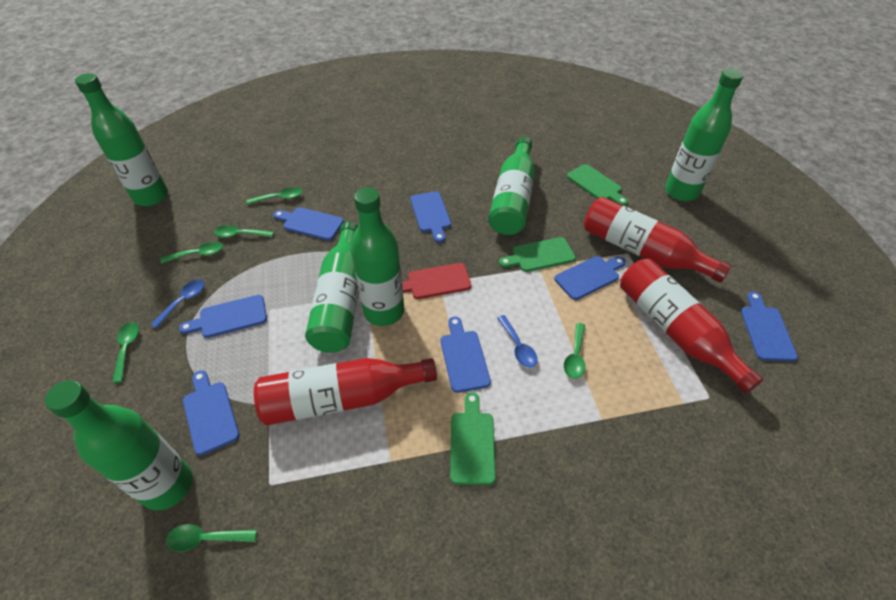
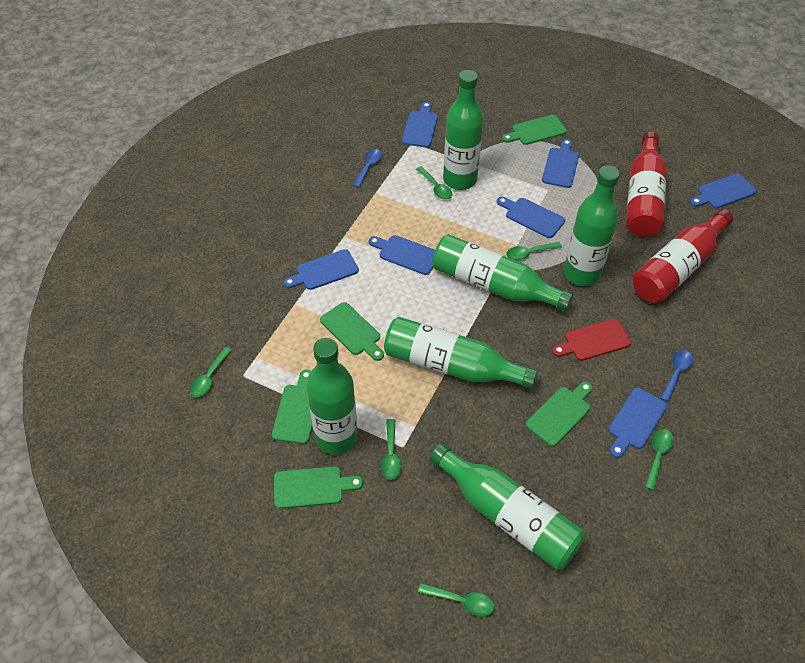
green cutting board: 3 -> 5
red bottle: 3 -> 2

